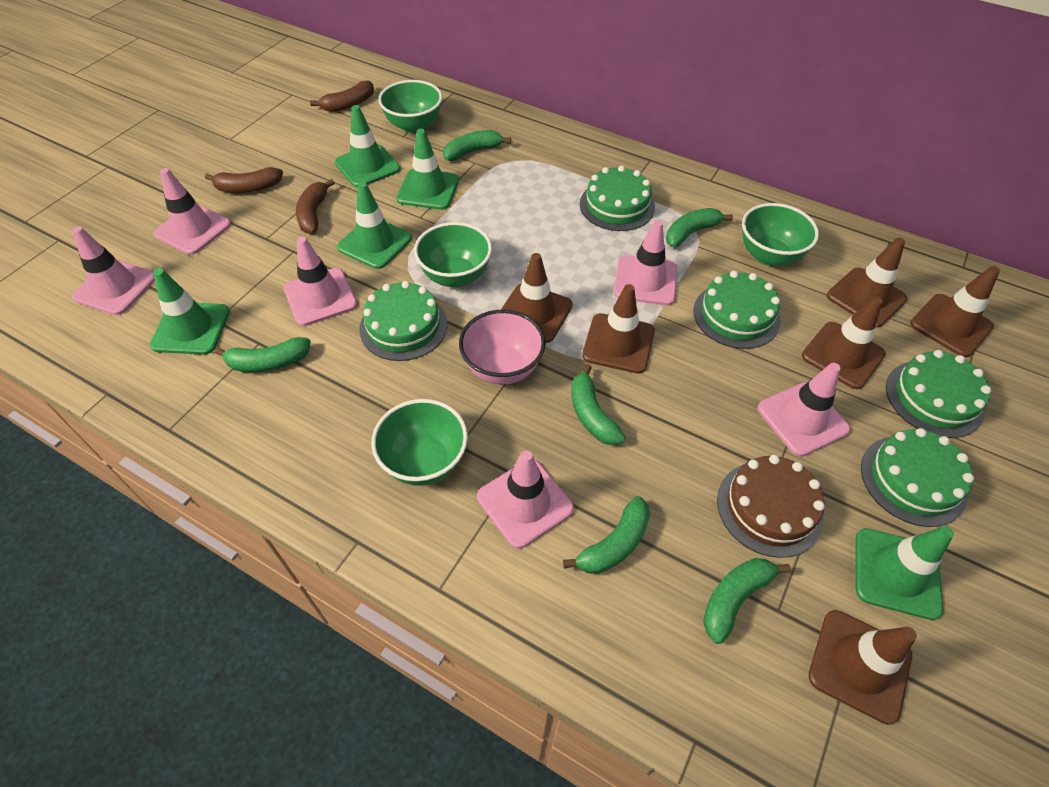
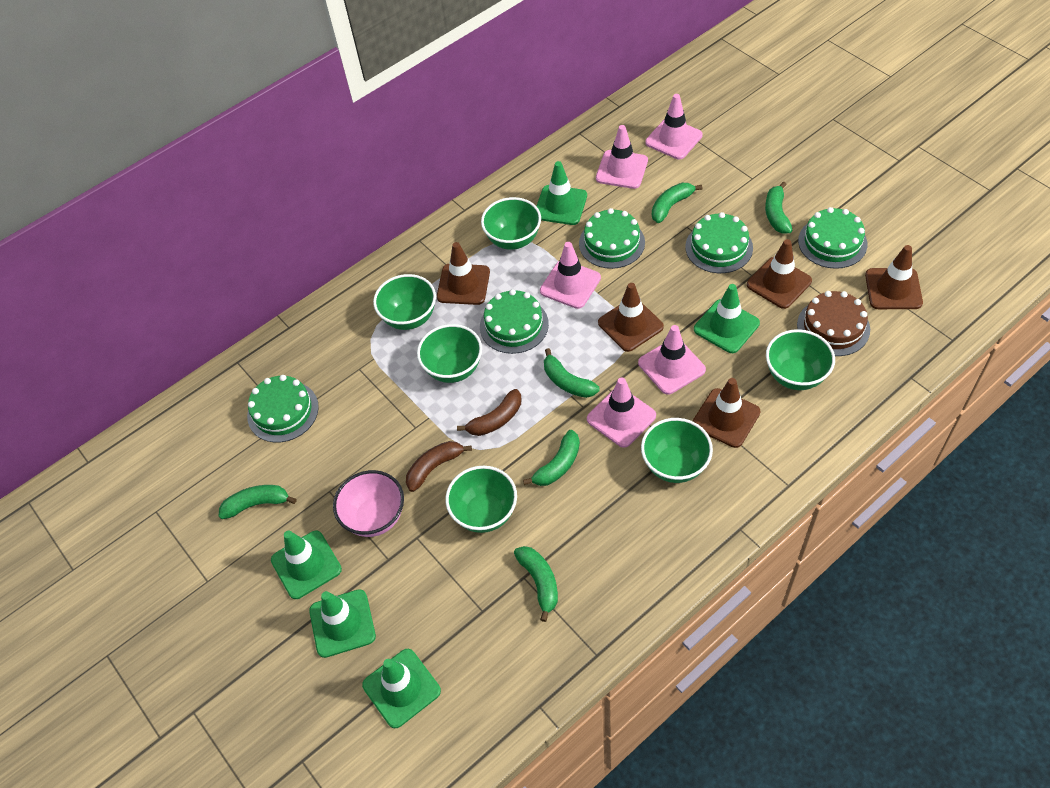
brown banana: 3 -> 2
brown traffic cone: 6 -> 5
green bowl: 4 -> 6
pink traffic cone: 6 -> 5

